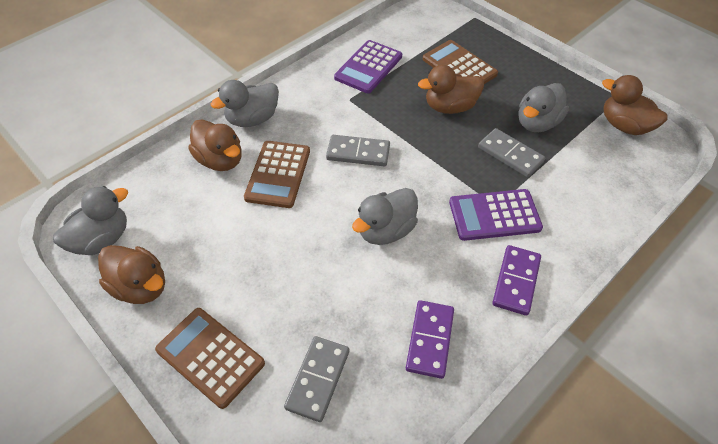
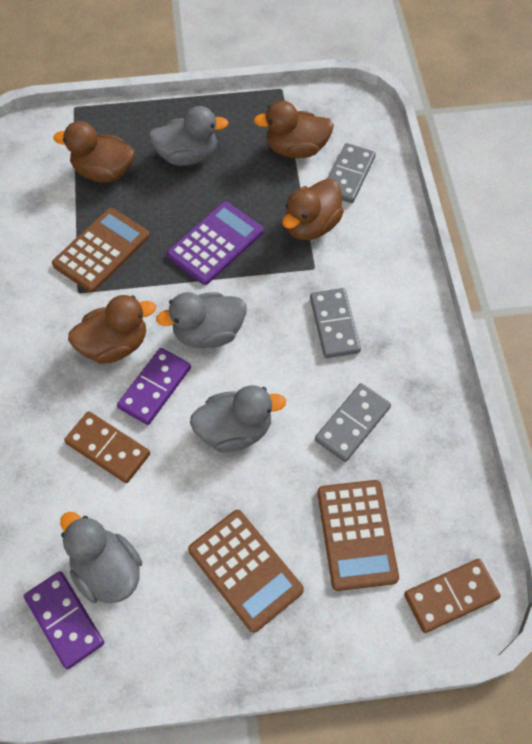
brown domino: 0 -> 2
purple calculator: 2 -> 1

